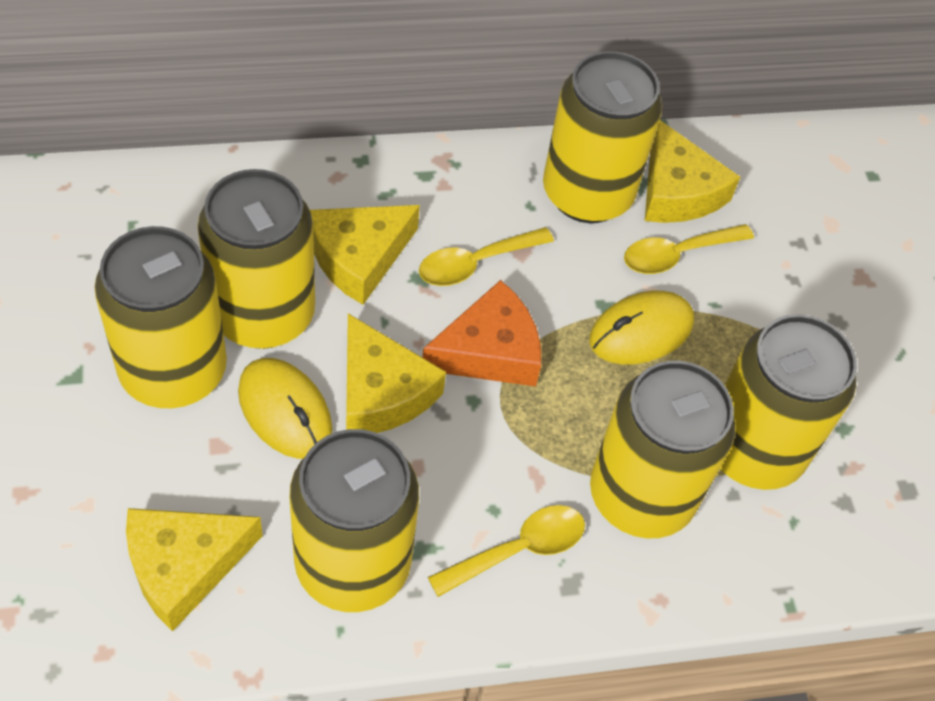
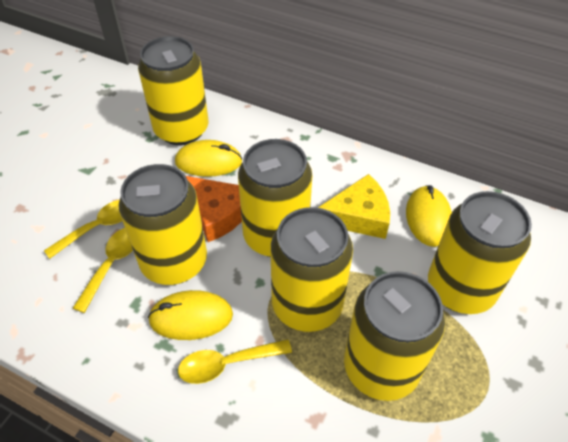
yellow cheese: 4 -> 1
yellow mouse: 2 -> 3

